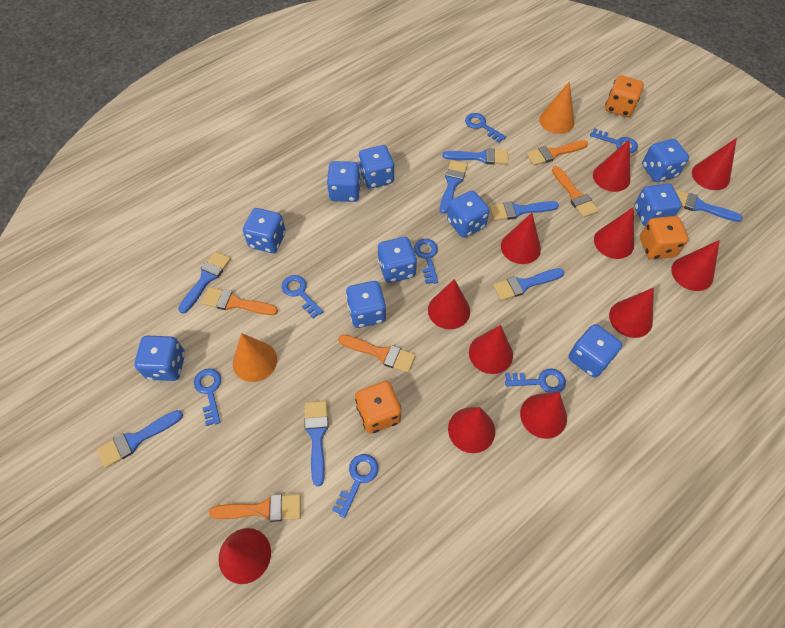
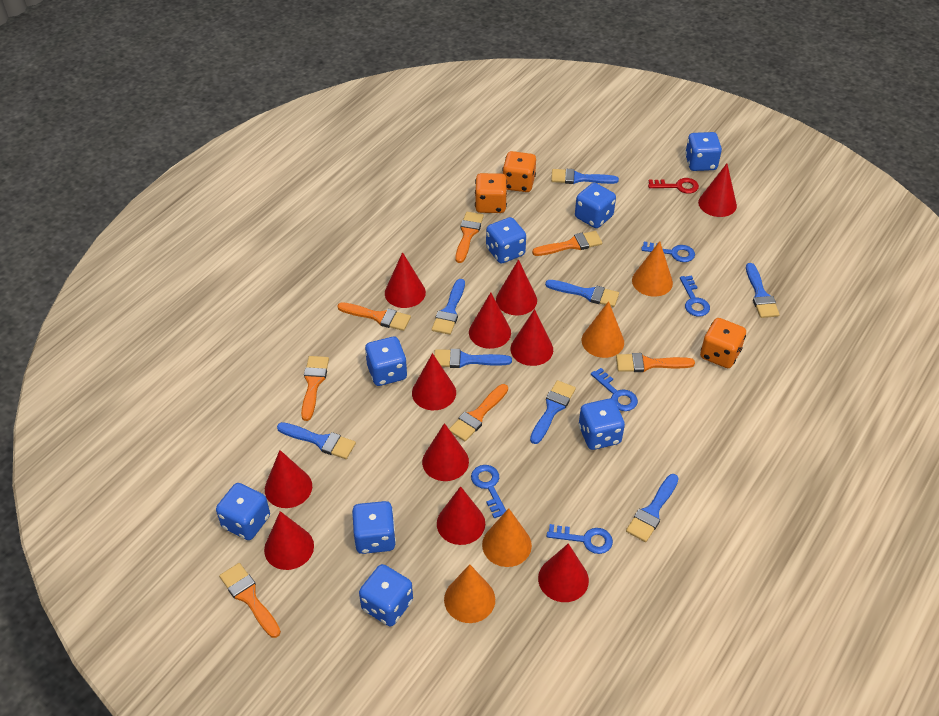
blue dice: 10 -> 8
blue key: 7 -> 5
orange brush: 5 -> 7
orange cone: 2 -> 4
red key: 0 -> 1

